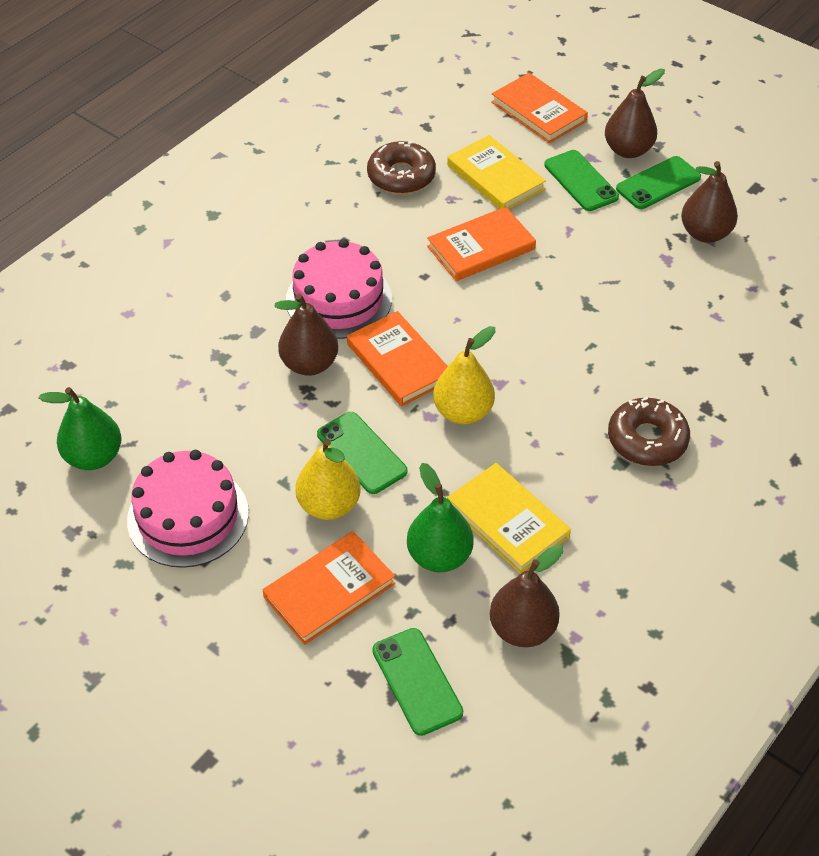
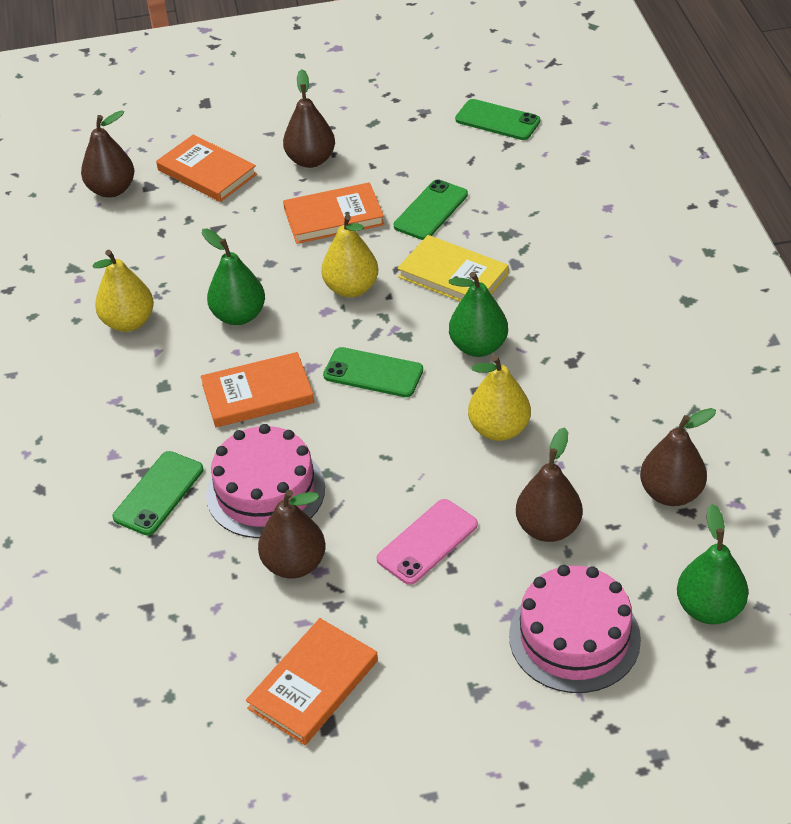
brown donut: 2 -> 0
brown pear: 4 -> 5
green pear: 2 -> 3
pink phone: 0 -> 1
yellow book: 2 -> 1
yellow pear: 2 -> 3

